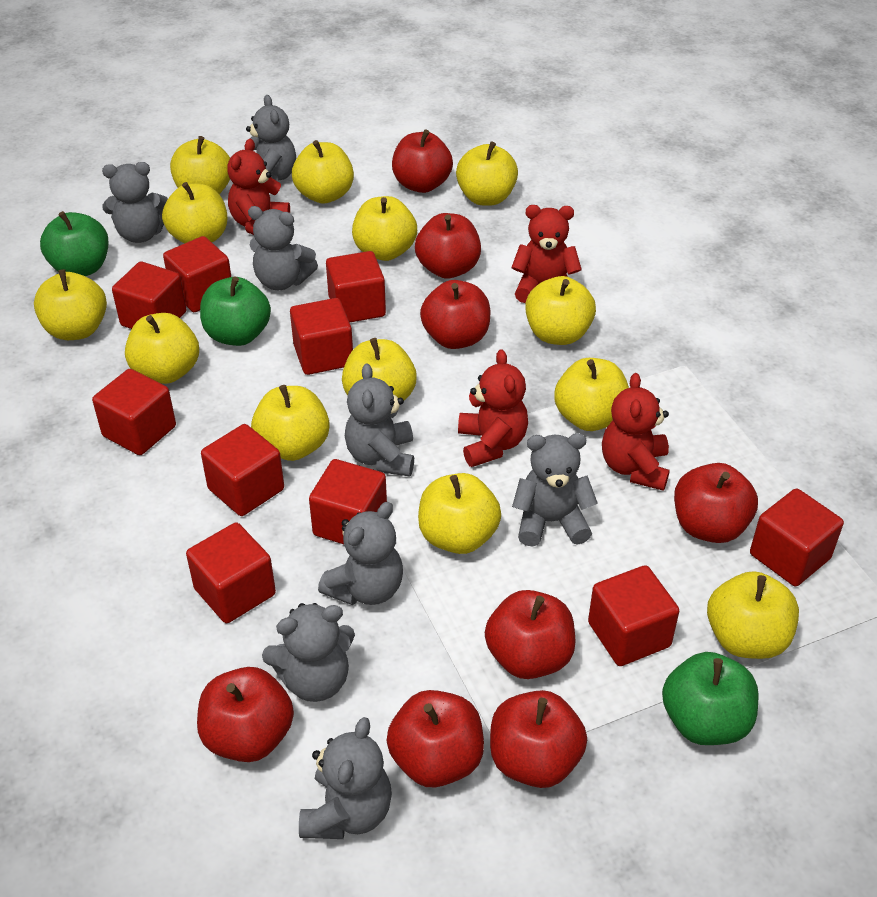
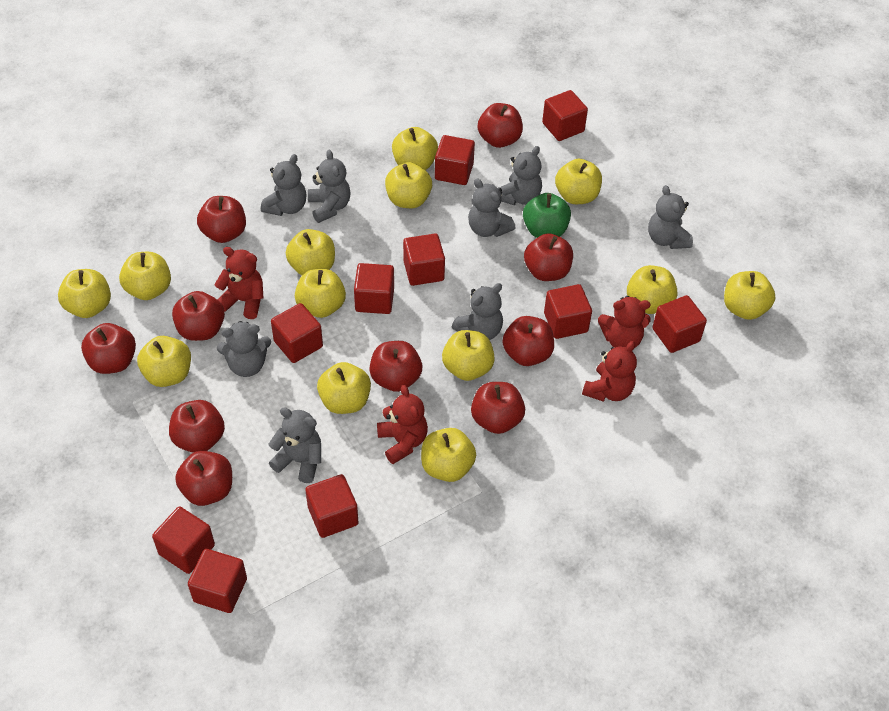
green apple: 3 -> 1
red apple: 8 -> 10

